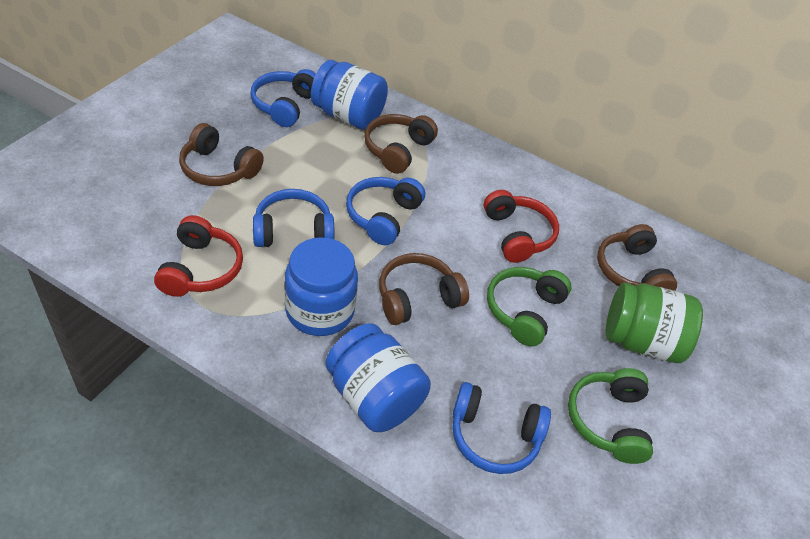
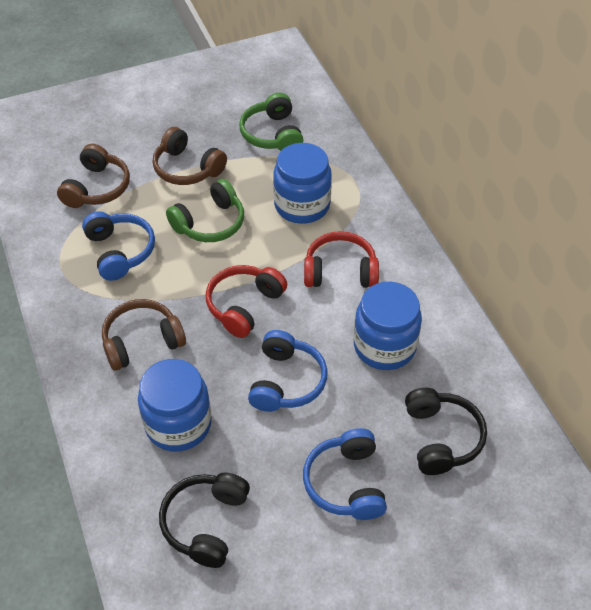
black headphones: 0 -> 2
blue headphones: 4 -> 3
brown headphones: 4 -> 3
green jar: 1 -> 0

